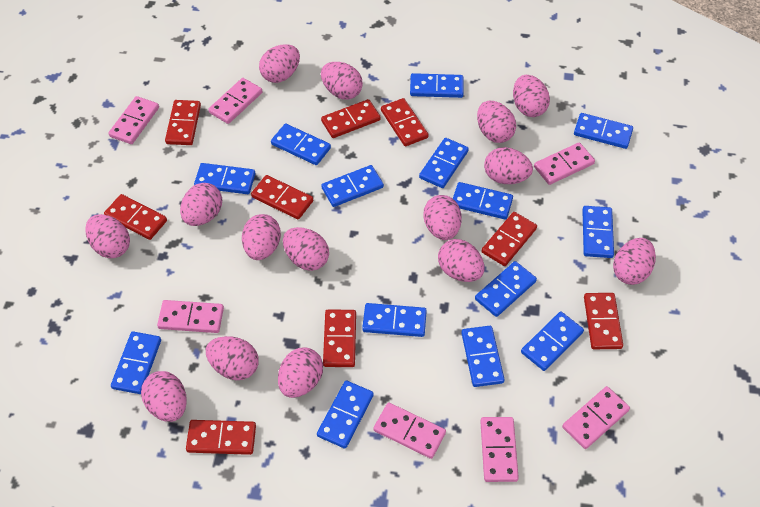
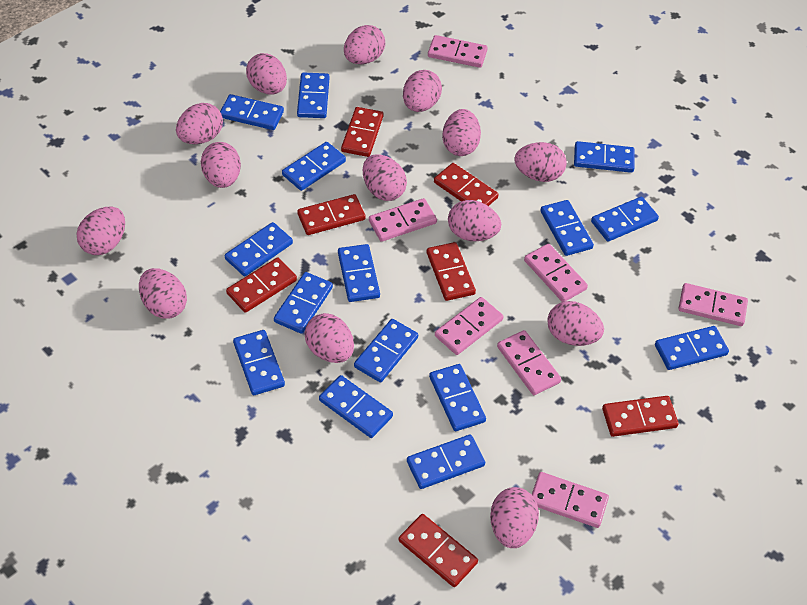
blue domino: 14 -> 15
pink egg: 15 -> 14
red domino: 9 -> 7

